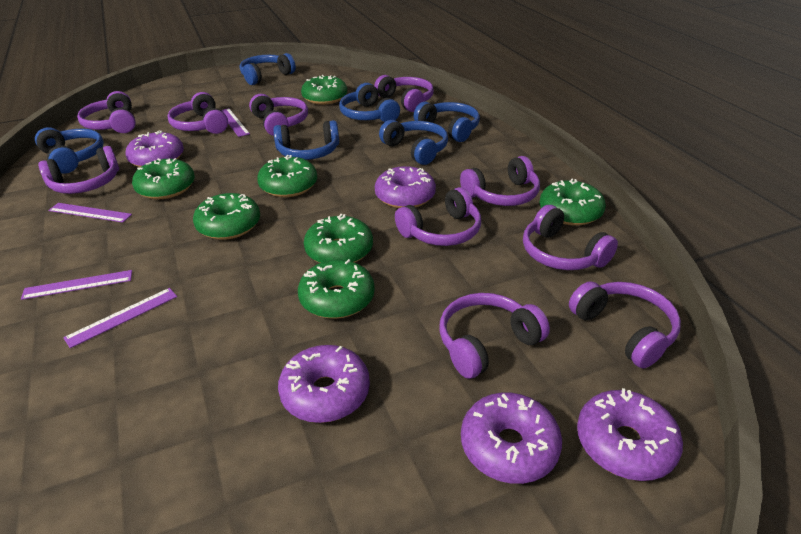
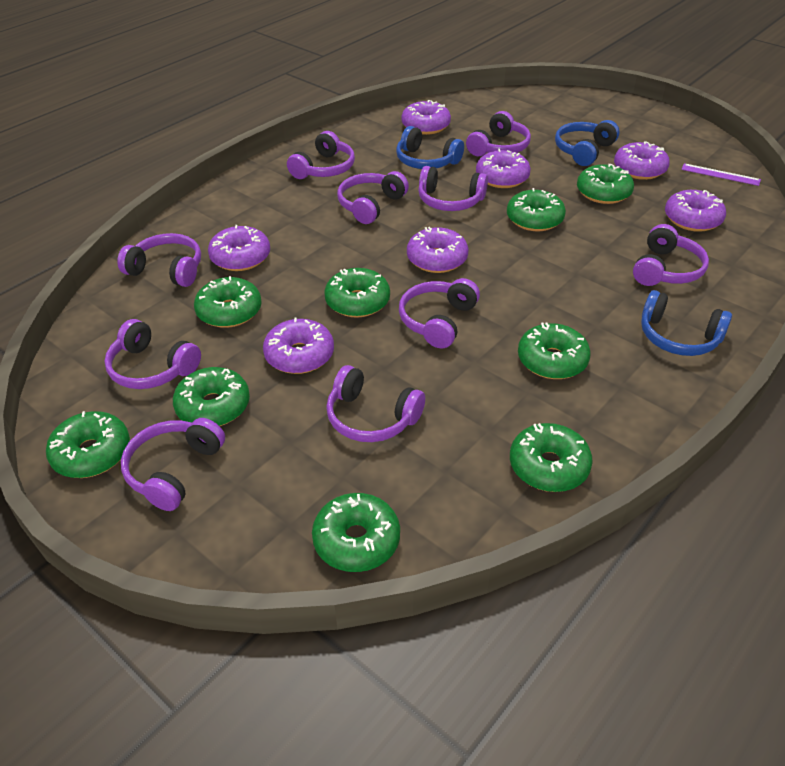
blue headphones: 6 -> 3
green donut: 7 -> 9
purple donut: 5 -> 7
purple ruler: 4 -> 1

